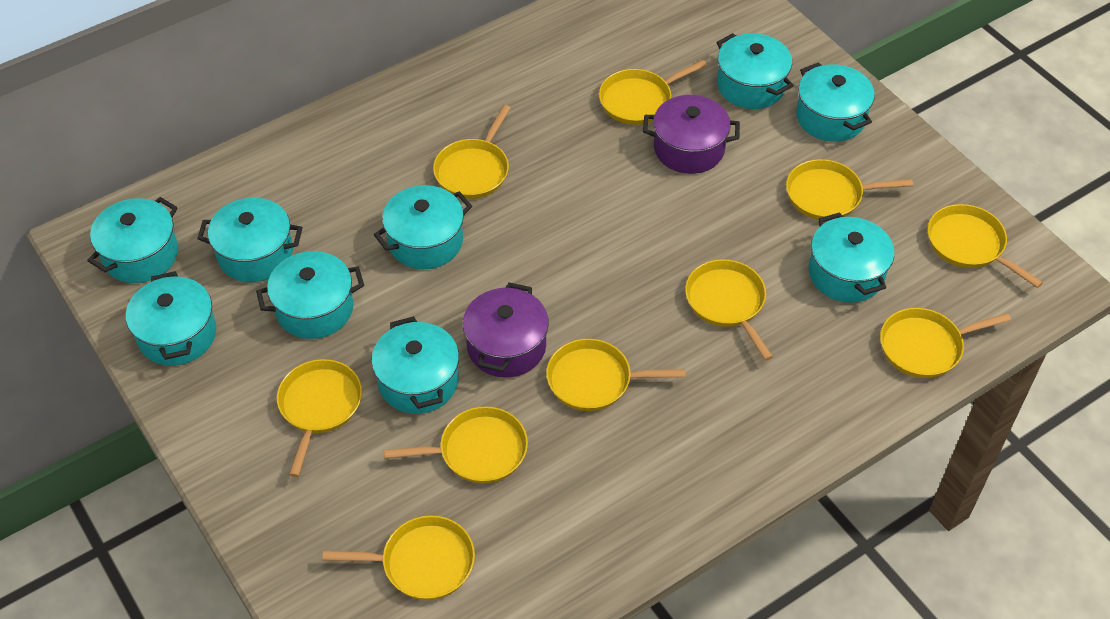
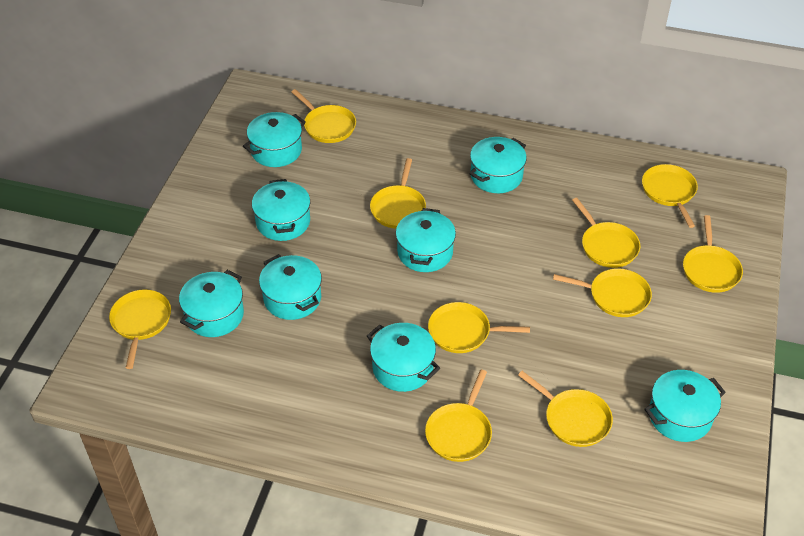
purple pot: 2 -> 0
turquoise pot: 9 -> 8

